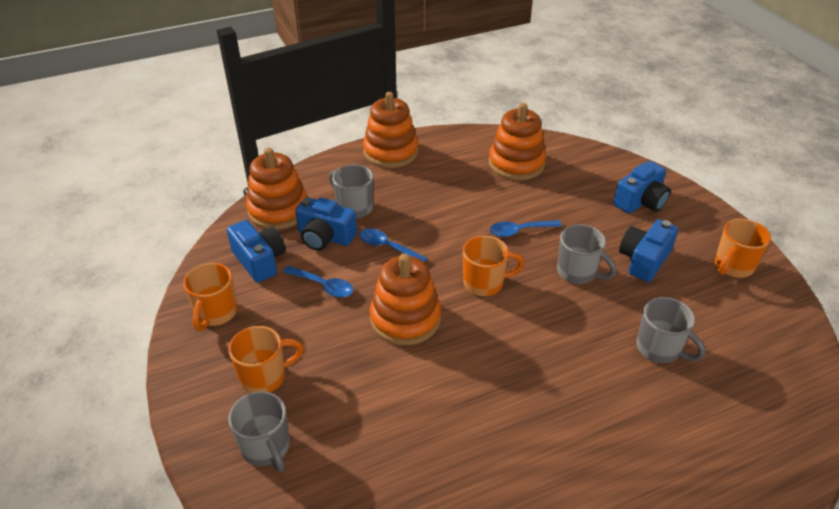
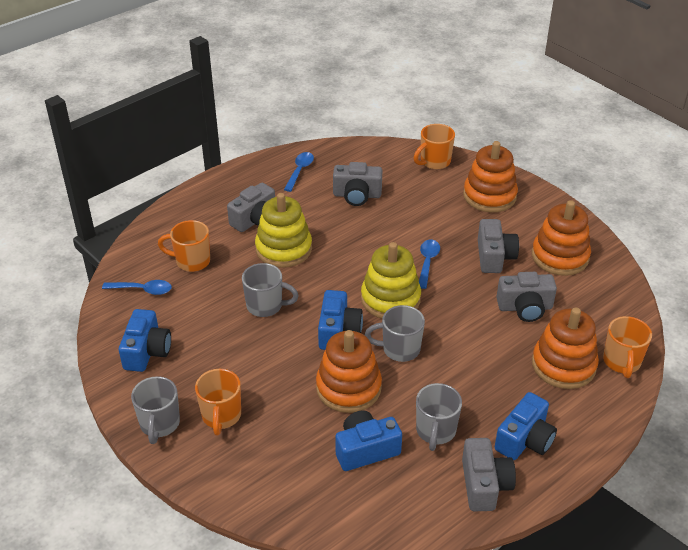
grey camera: 0 -> 5
yellow stacking toy: 0 -> 2

